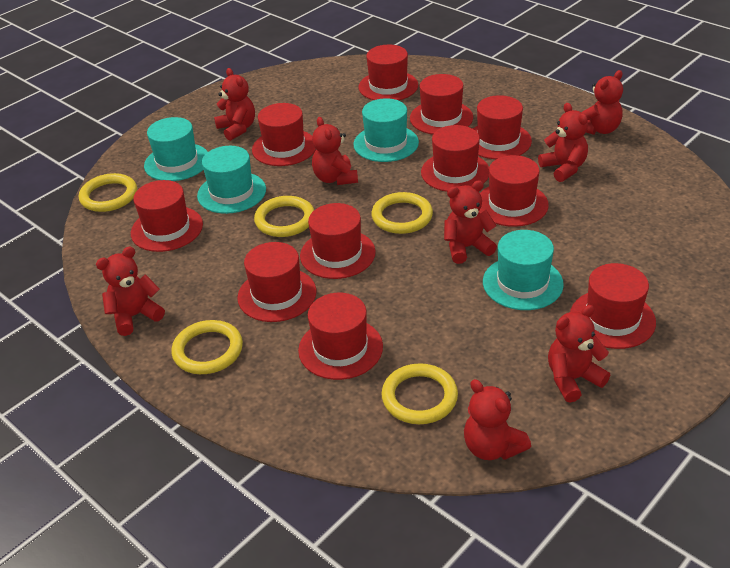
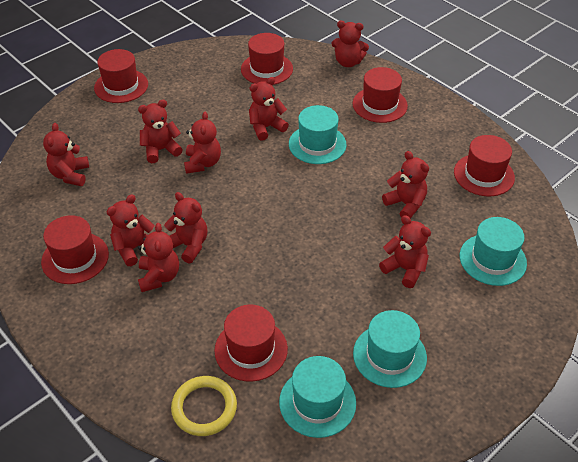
red hat: 11 -> 6
red teddy bear: 8 -> 10
yellow ring: 5 -> 1

